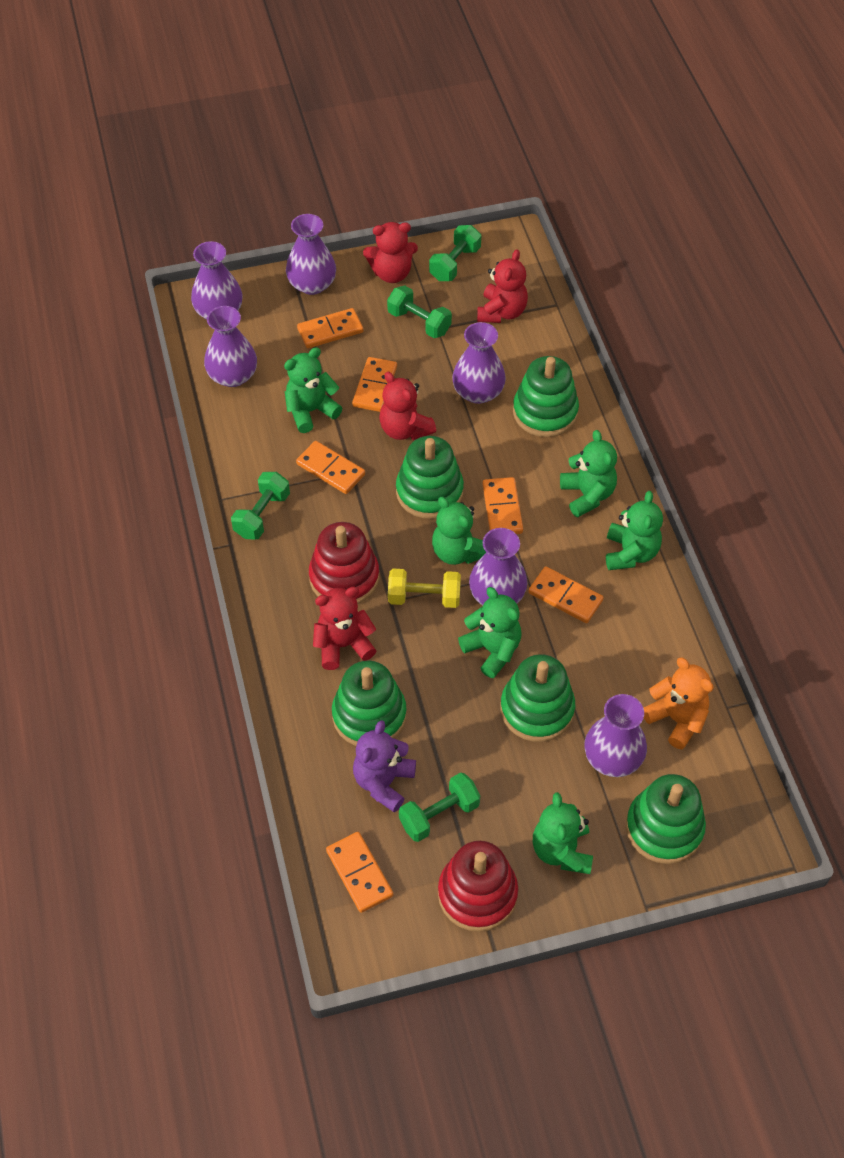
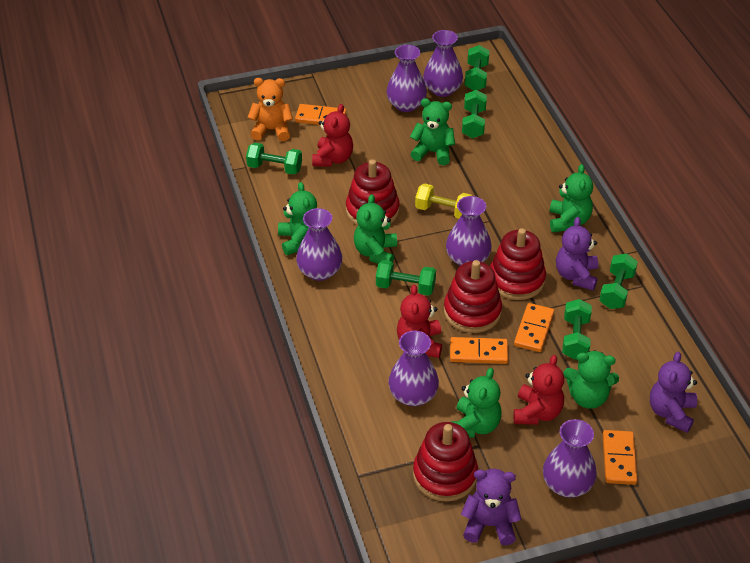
green dumbbell: 4 -> 6
green stacking toy: 5 -> 0
orange domino: 6 -> 4
purple teddy bear: 1 -> 3
red stacking toy: 2 -> 4
red teddy bear: 4 -> 3

